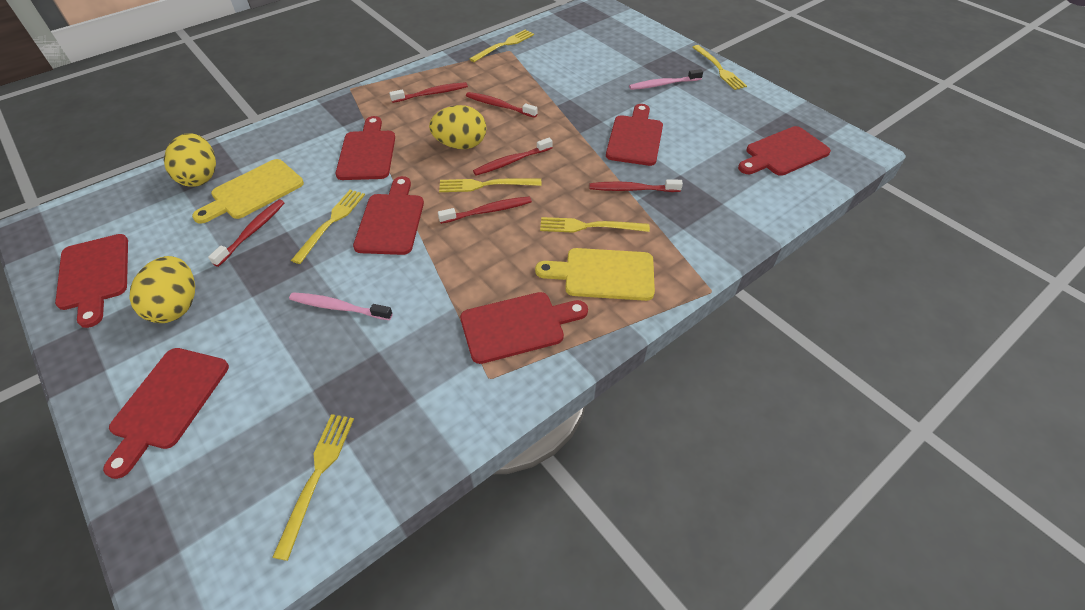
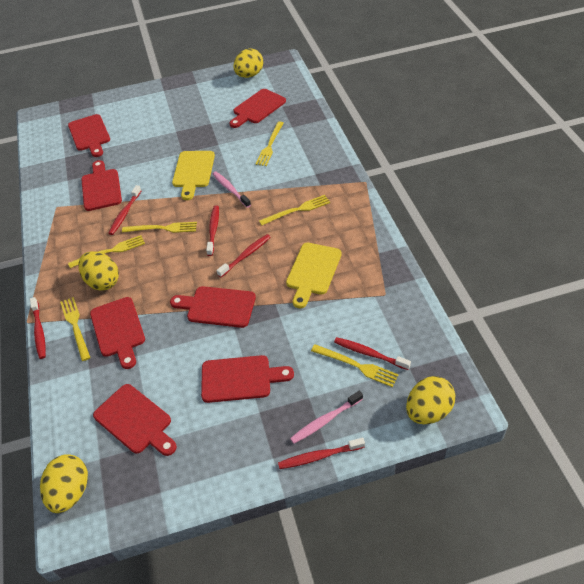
yellow egg: 3 -> 4

